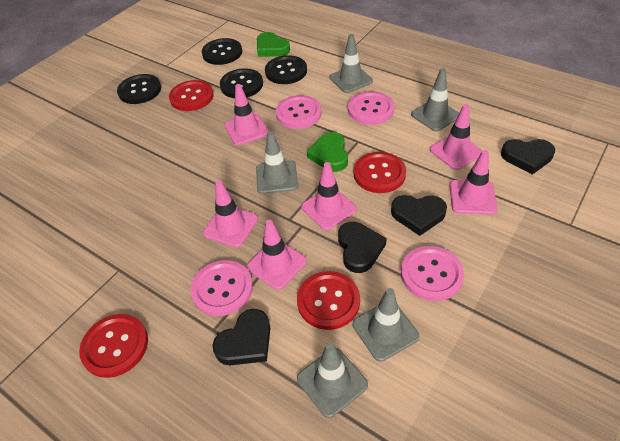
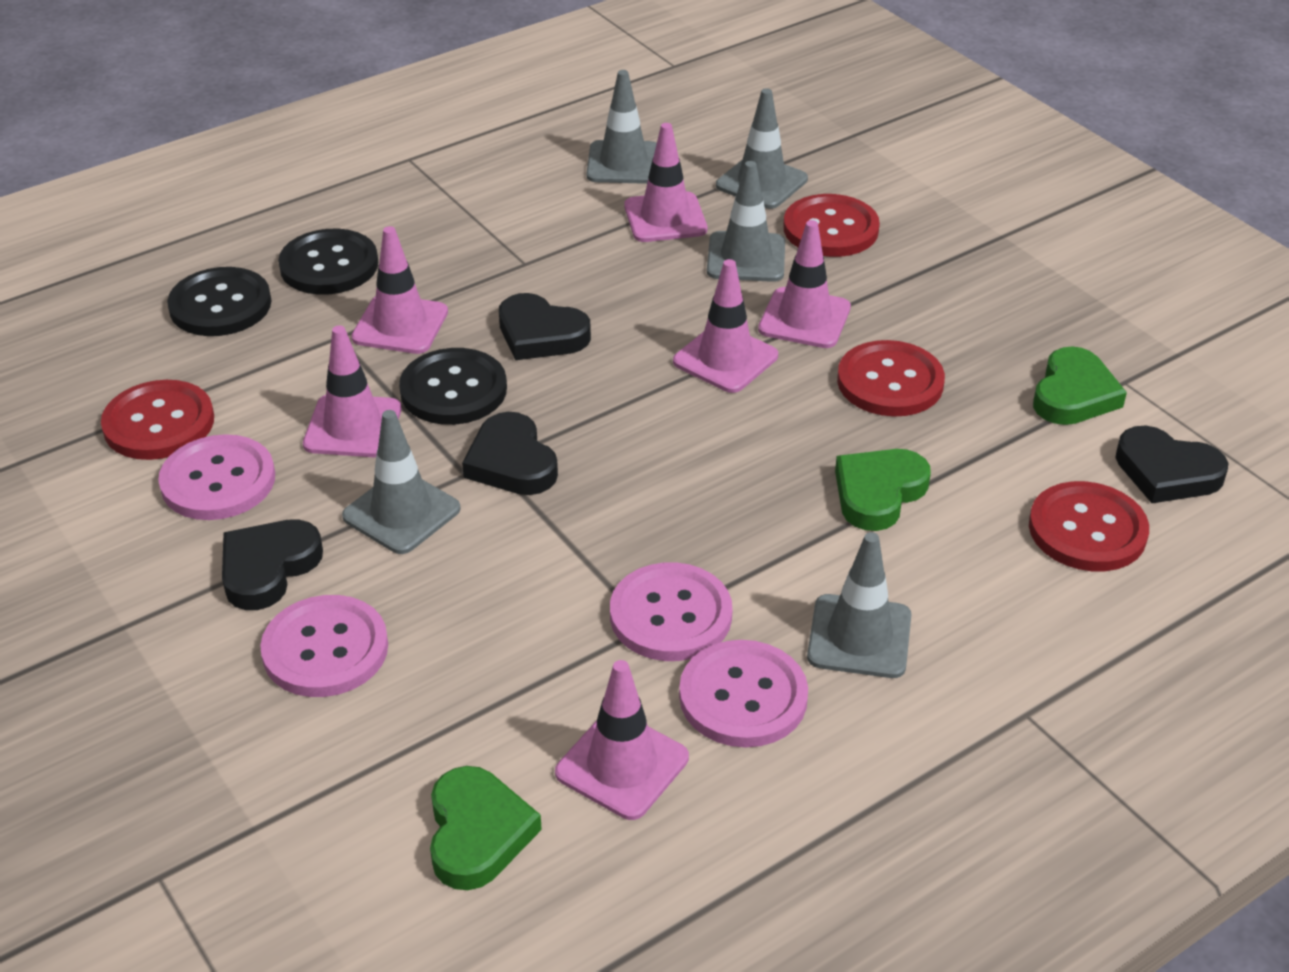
black button: 4 -> 3
green heart: 2 -> 3

